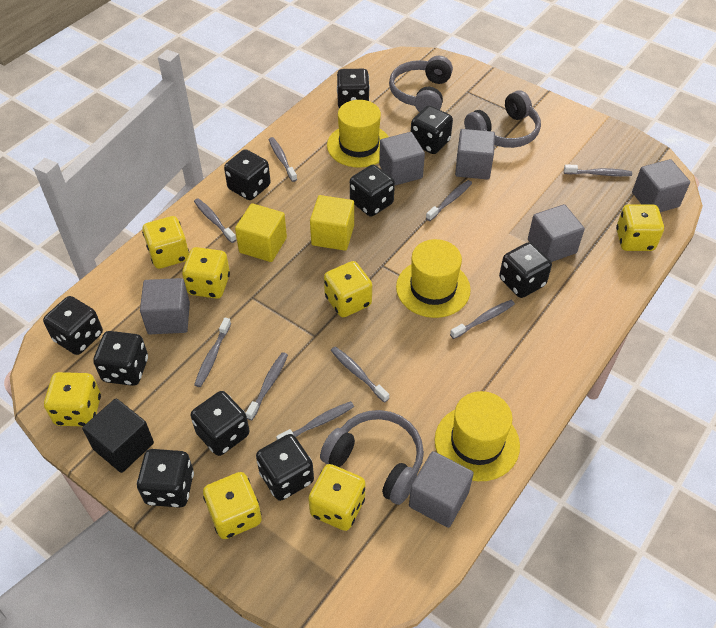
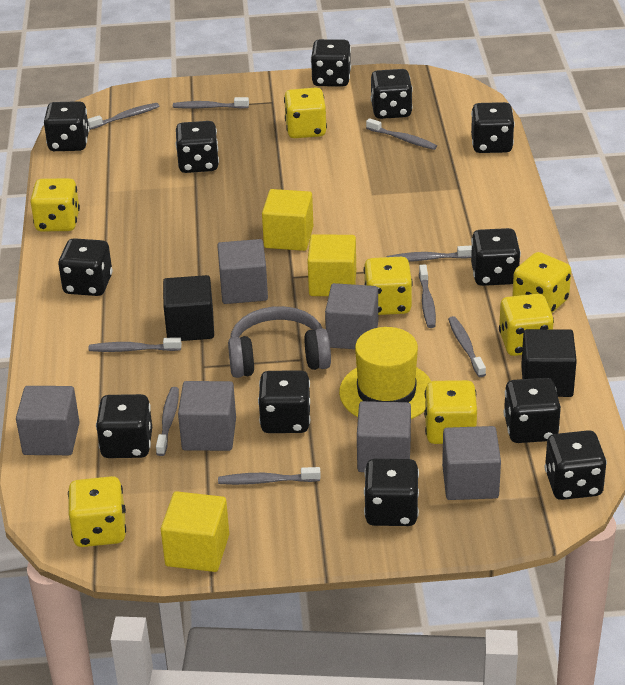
black cube: 1 -> 2
black dice: 10 -> 12
grey headphones: 3 -> 1
yellow cube: 2 -> 3
yellow hat: 3 -> 1

